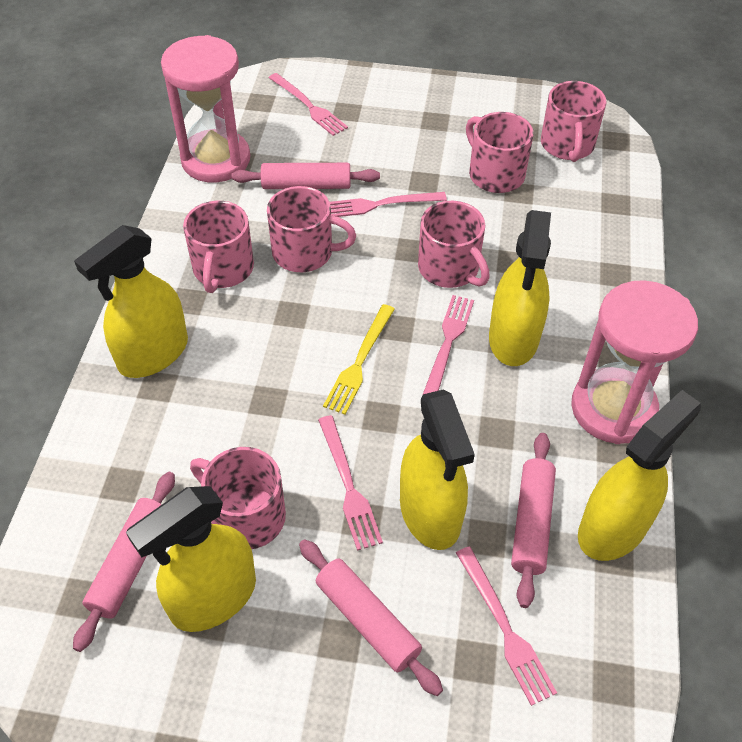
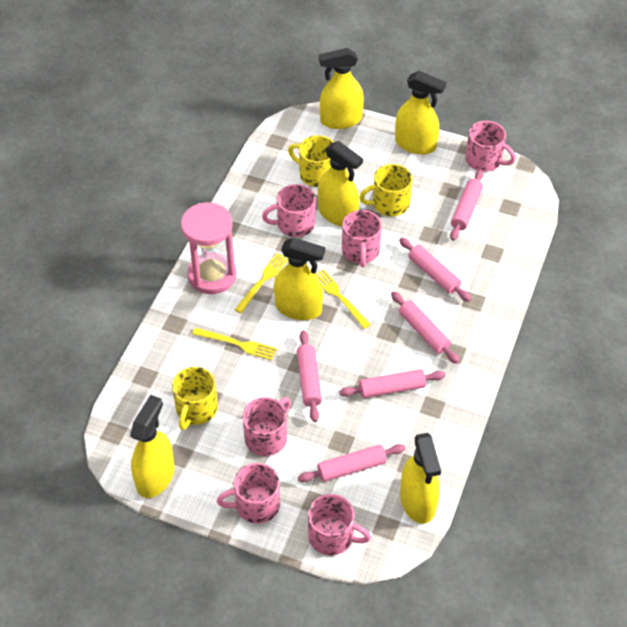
pink fork: 5 -> 0
pink hourglass: 2 -> 1
pink rolling pin: 4 -> 6
yellow fork: 1 -> 3
yellow mug: 0 -> 3
yellow spray bottle: 5 -> 6

